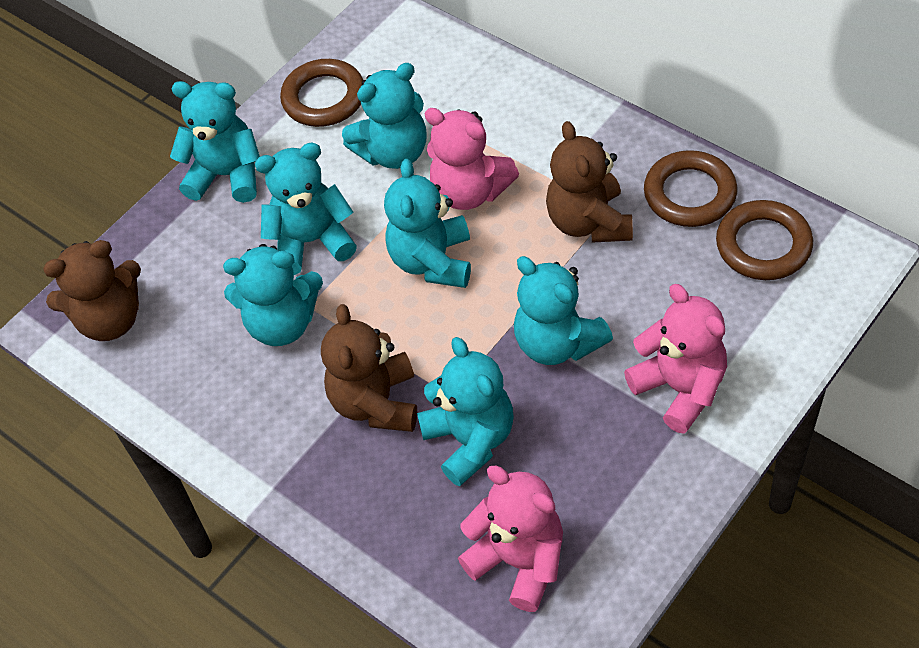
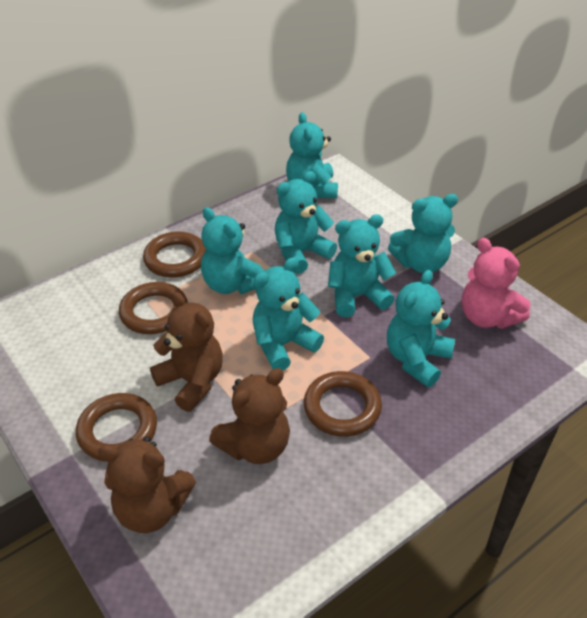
brown ring: 3 -> 4
pink teddy bear: 3 -> 1

